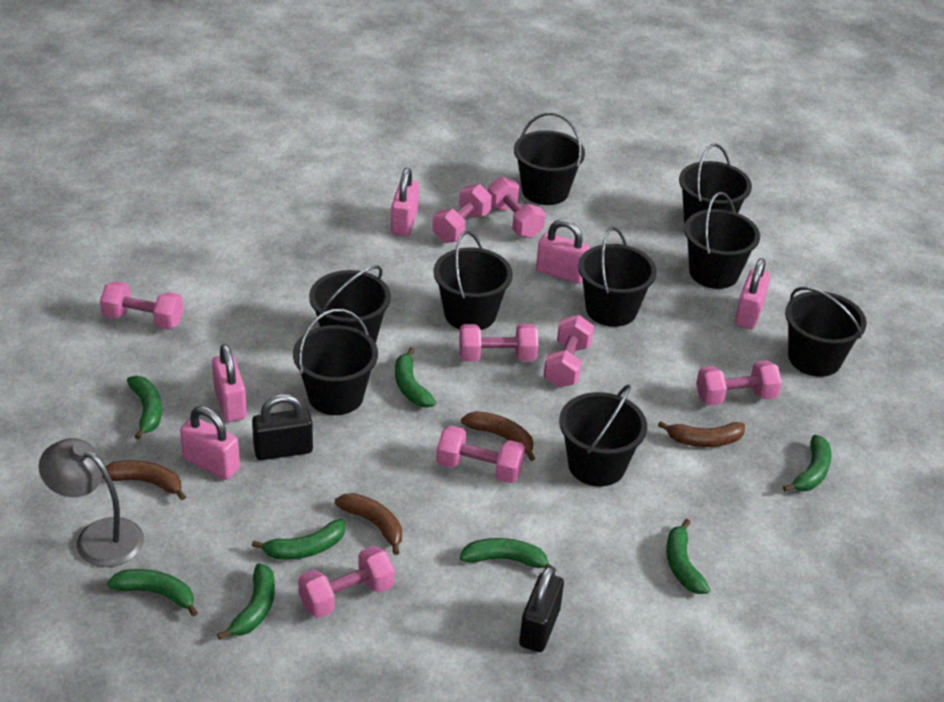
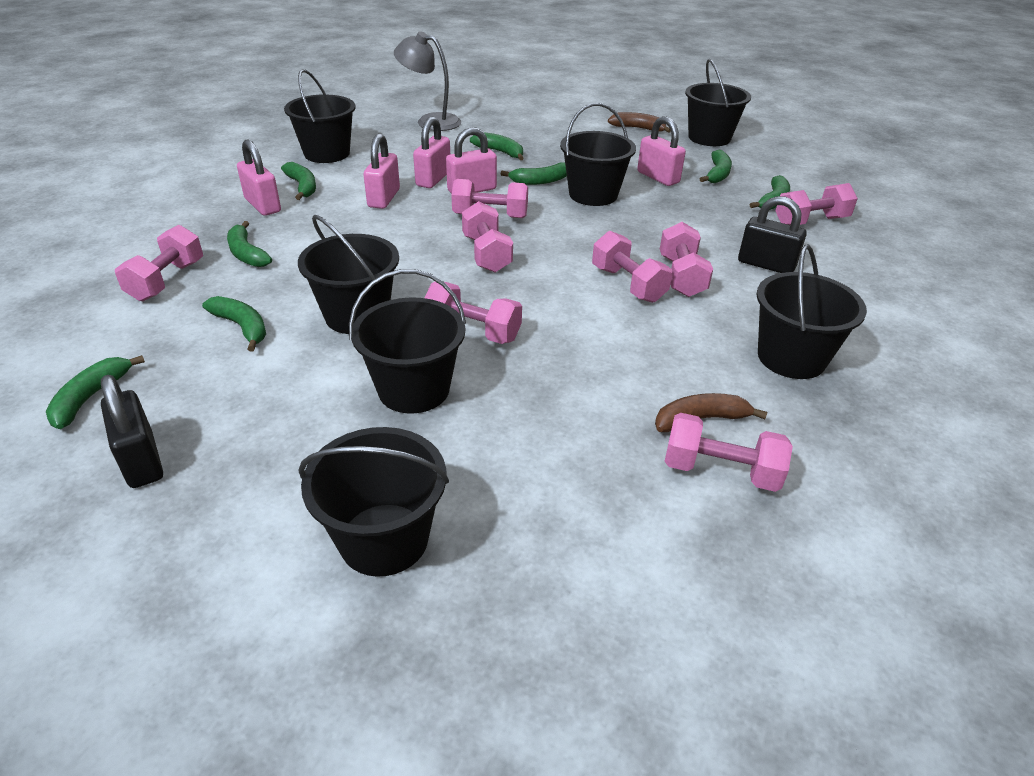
black bucket: 9 -> 7
brown banana: 4 -> 2

